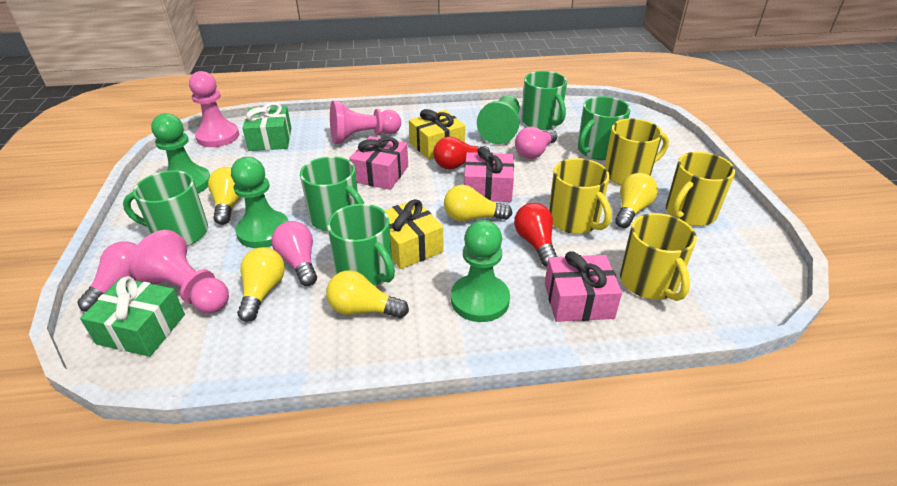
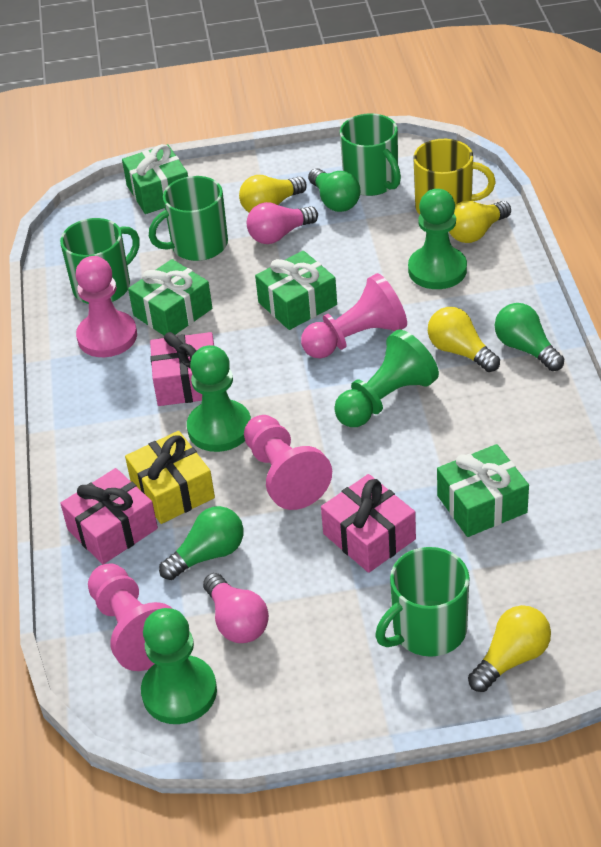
green gift: 2 -> 4
green light bulb: 0 -> 3
green mug: 5 -> 4
pink light bulb: 3 -> 2
pink pawn: 3 -> 4
red light bulb: 2 -> 0
yellow gift: 2 -> 1
yellow light bulb: 5 -> 4
yellow mug: 4 -> 1

